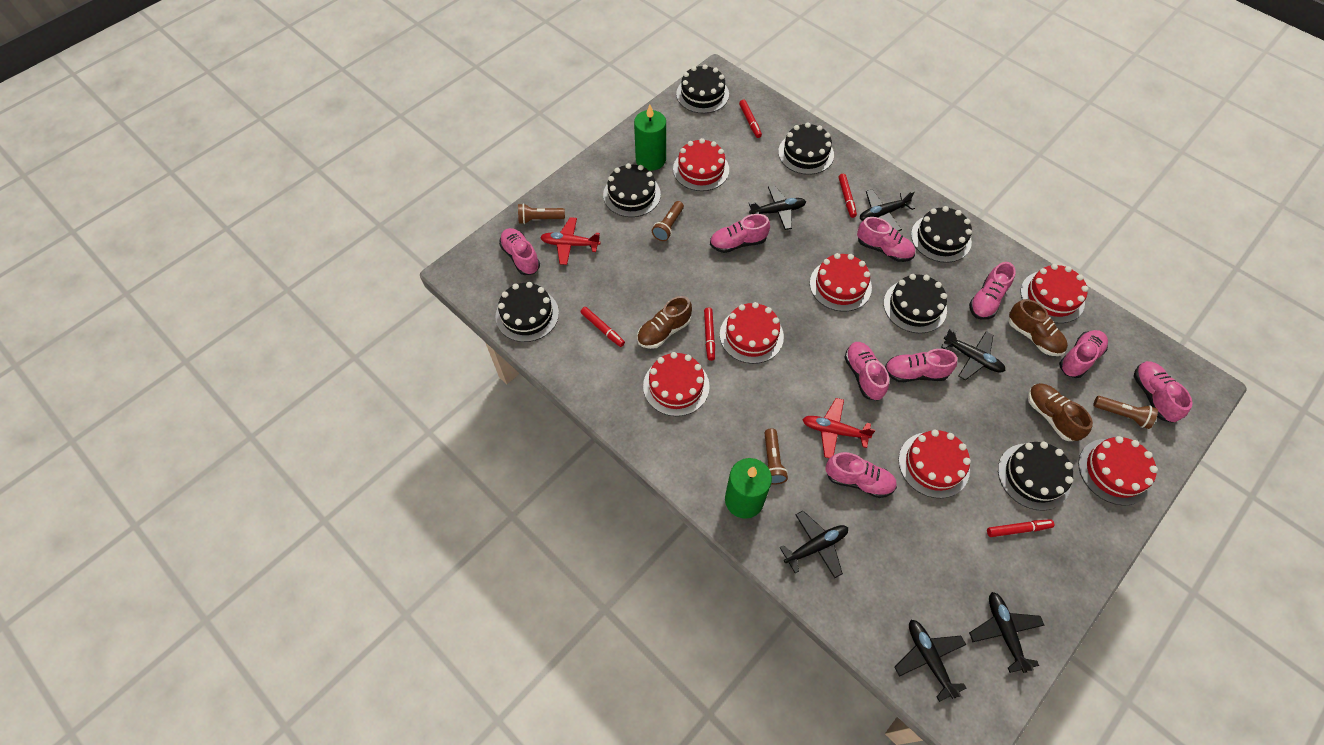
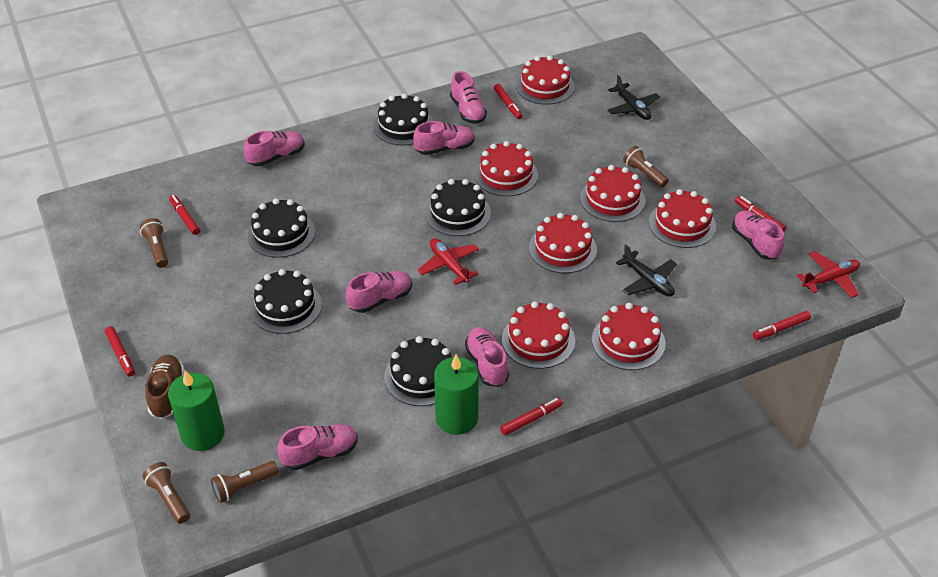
black cake: 7 -> 5
black plane: 6 -> 2
brown shoe: 3 -> 1
pink shoe: 9 -> 7
red marker: 5 -> 6

